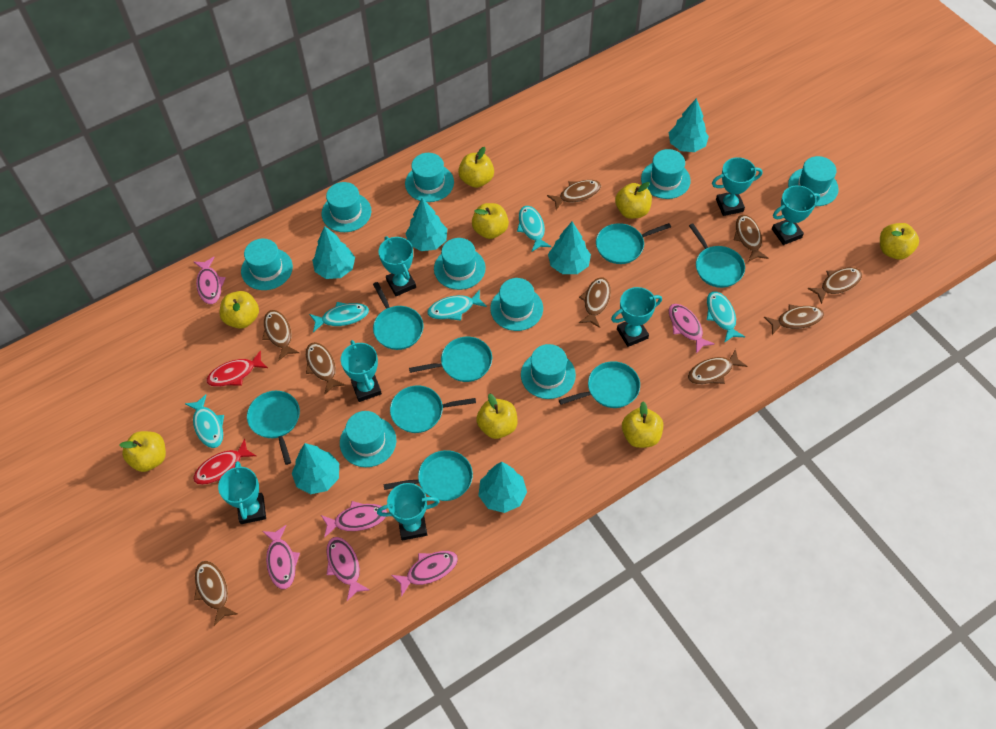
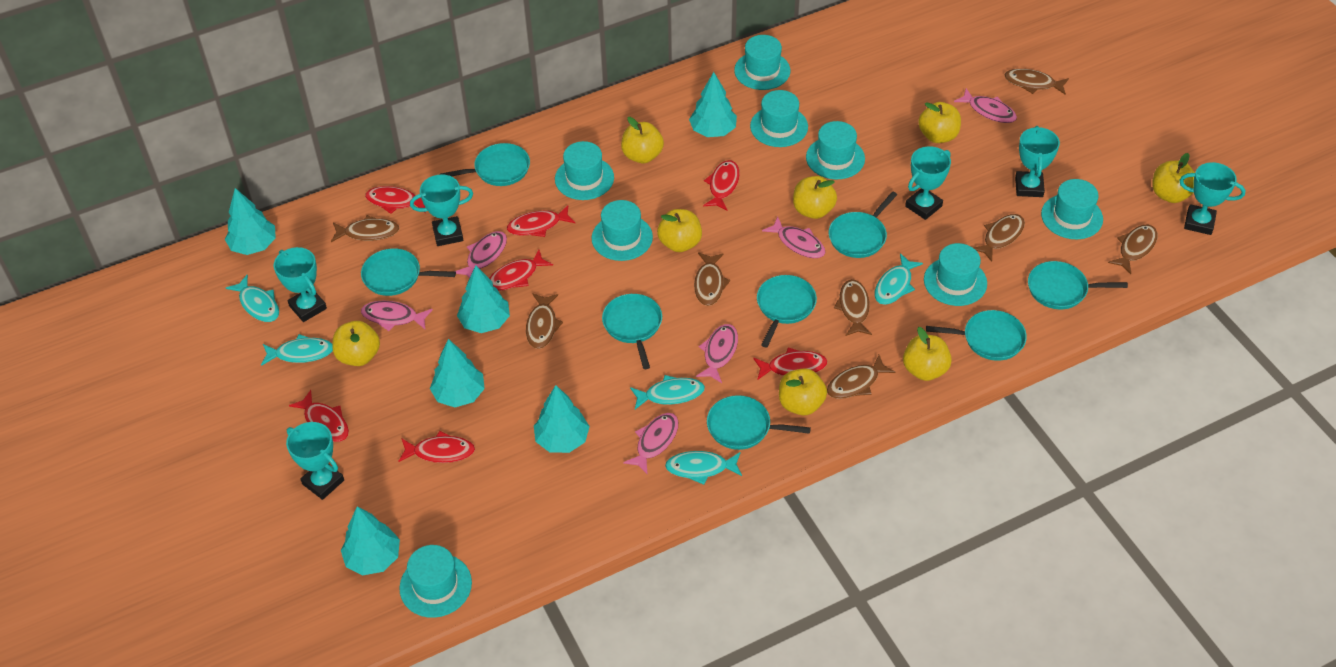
brown fish: 9 -> 8
red fish: 2 -> 7
turquoise hat: 9 -> 8
turquoise trophy: 7 -> 6

